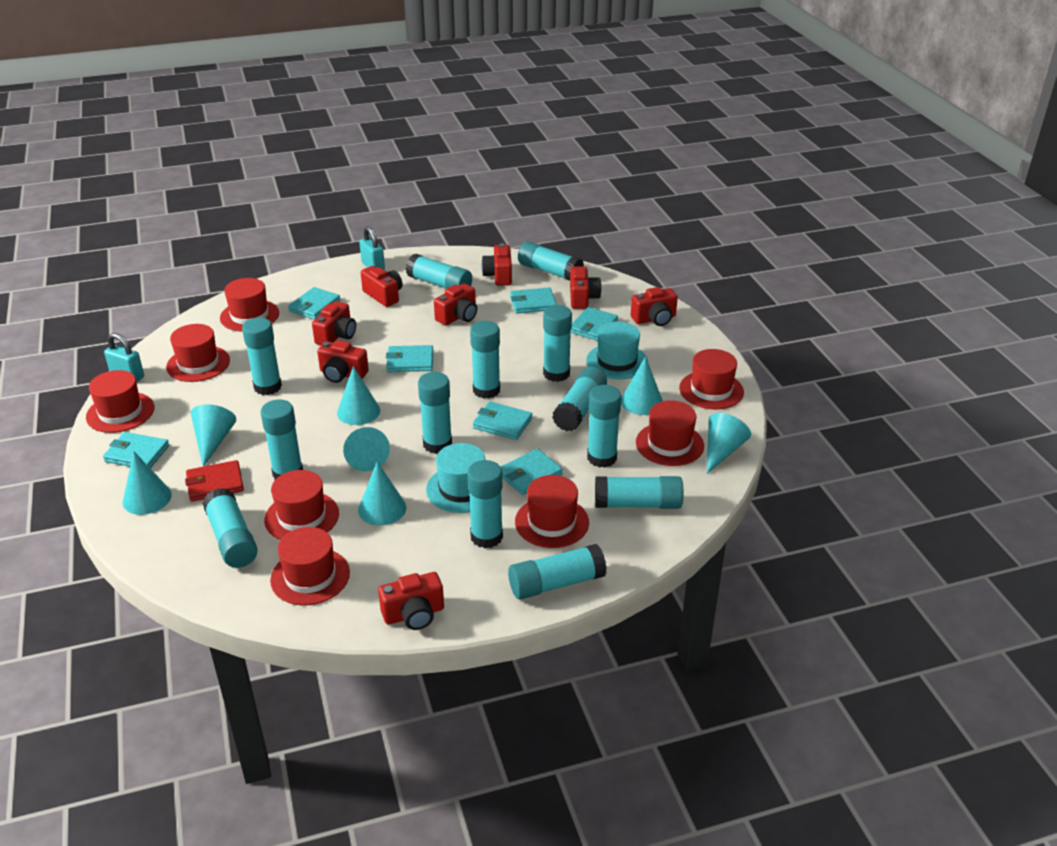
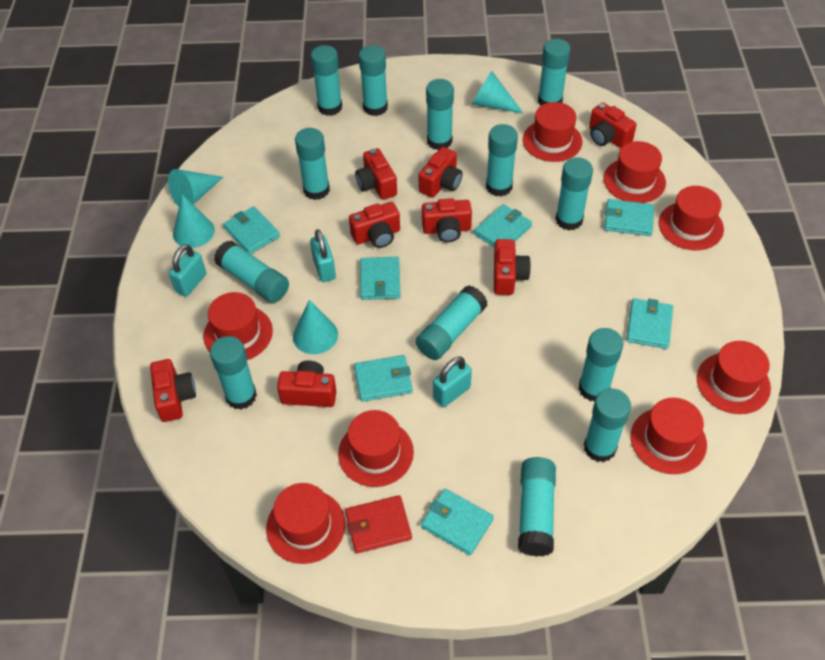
turquoise cone: 7 -> 4
turquoise hat: 2 -> 0
turquoise padlock: 2 -> 3

